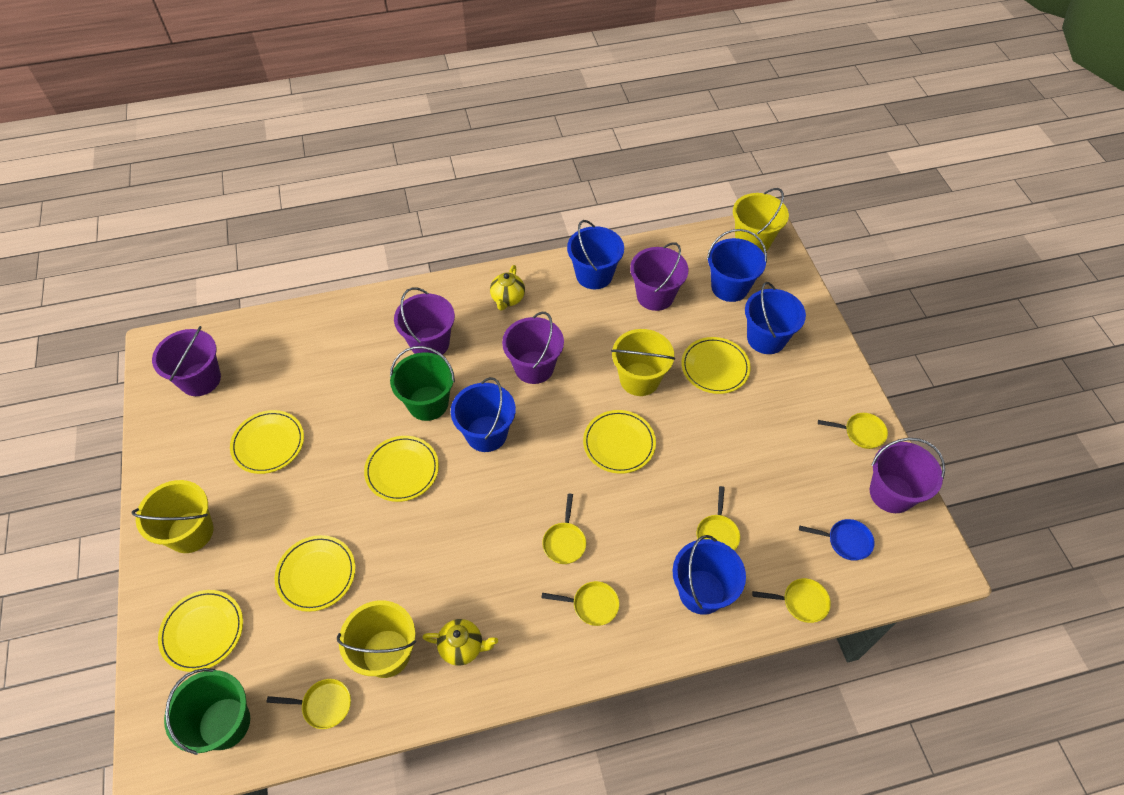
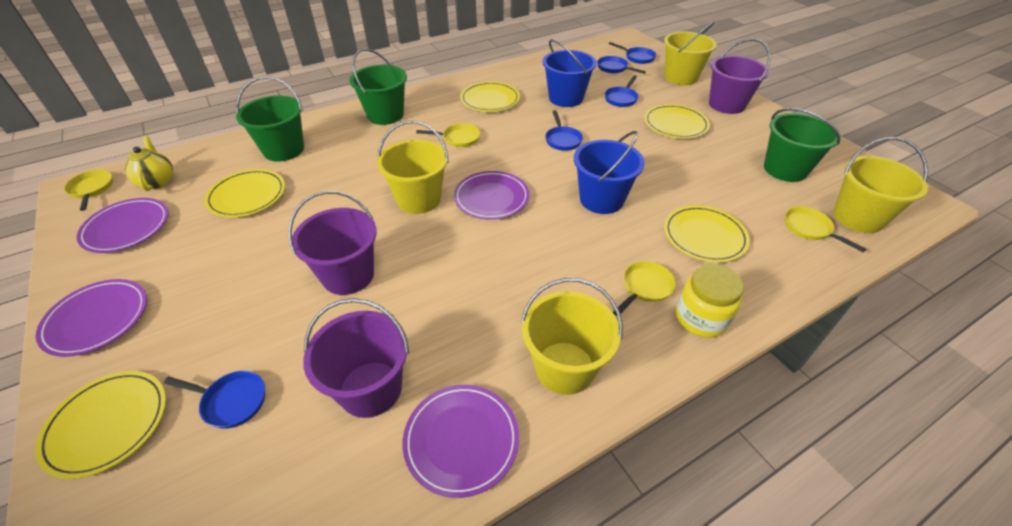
blue bucket: 5 -> 2
blue pan: 1 -> 5
green bucket: 2 -> 3
purple bucket: 5 -> 3
purple plate: 0 -> 4
yellow jar: 0 -> 1
yellow pan: 6 -> 4
yellow plate: 6 -> 5
yellow teapot: 2 -> 1

